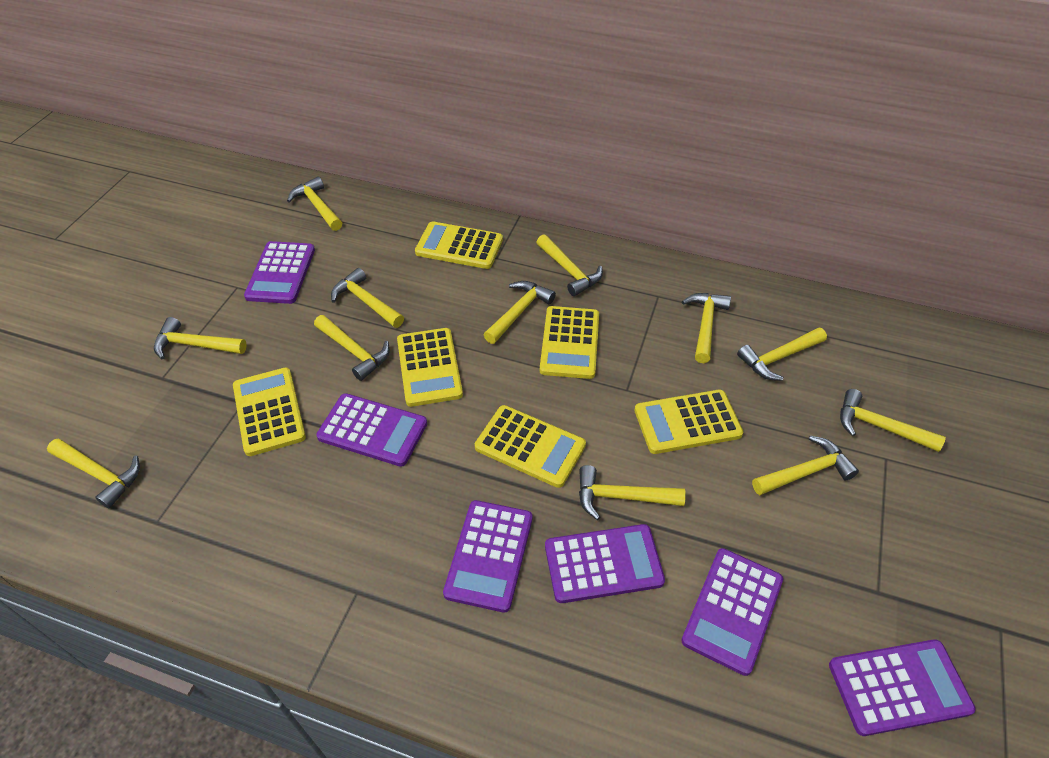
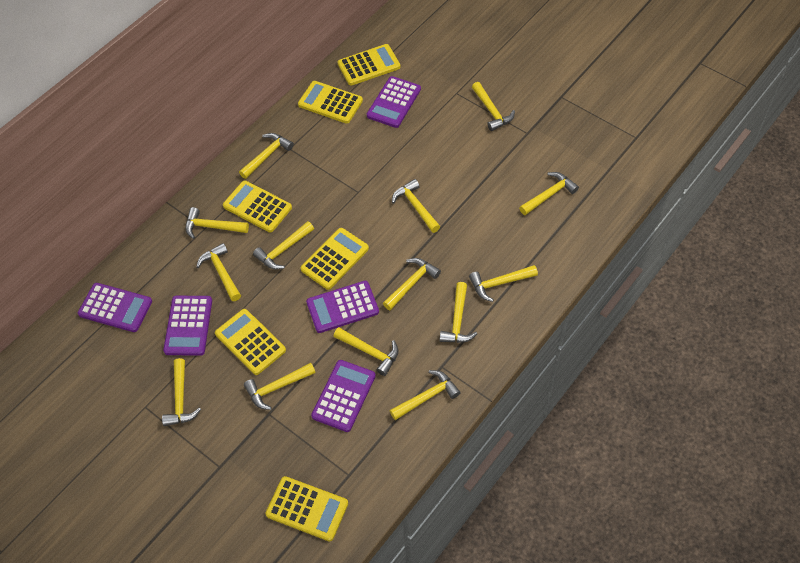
purple calculator: 6 -> 5
yellow hammer: 12 -> 14

